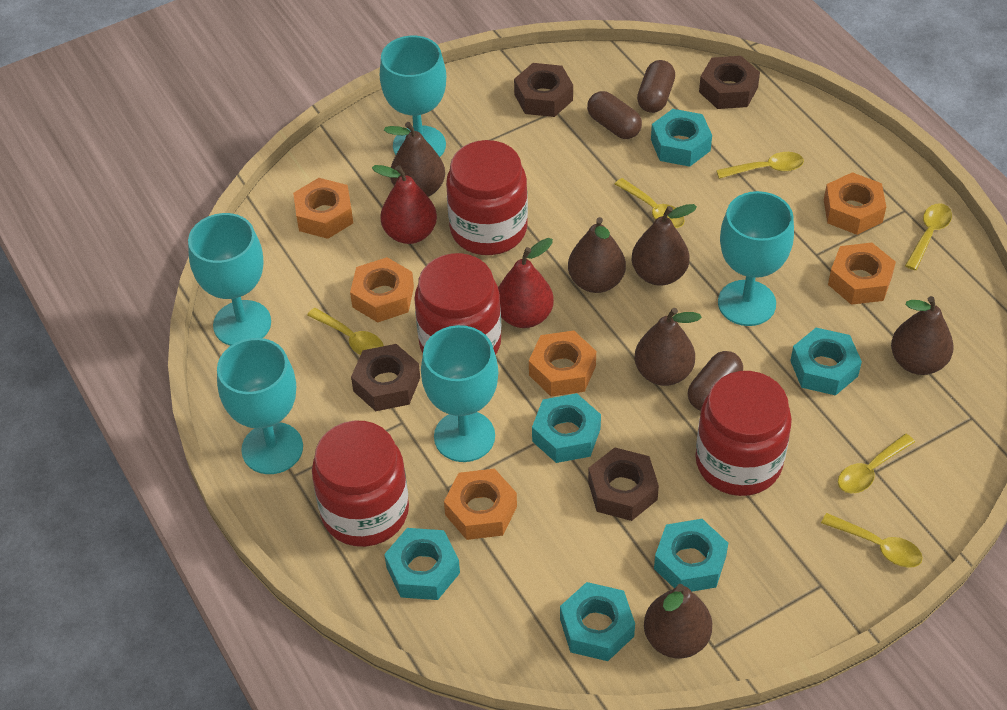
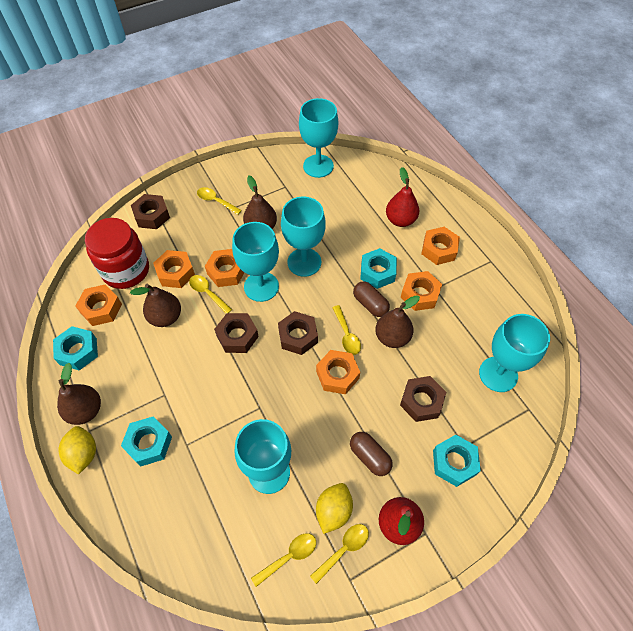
brown capsule: 3 -> 2
brown pear: 6 -> 4
red jar: 4 -> 1
turquoise nut: 6 -> 4
yellow lemon: 0 -> 2
yellow spoon: 6 -> 5

